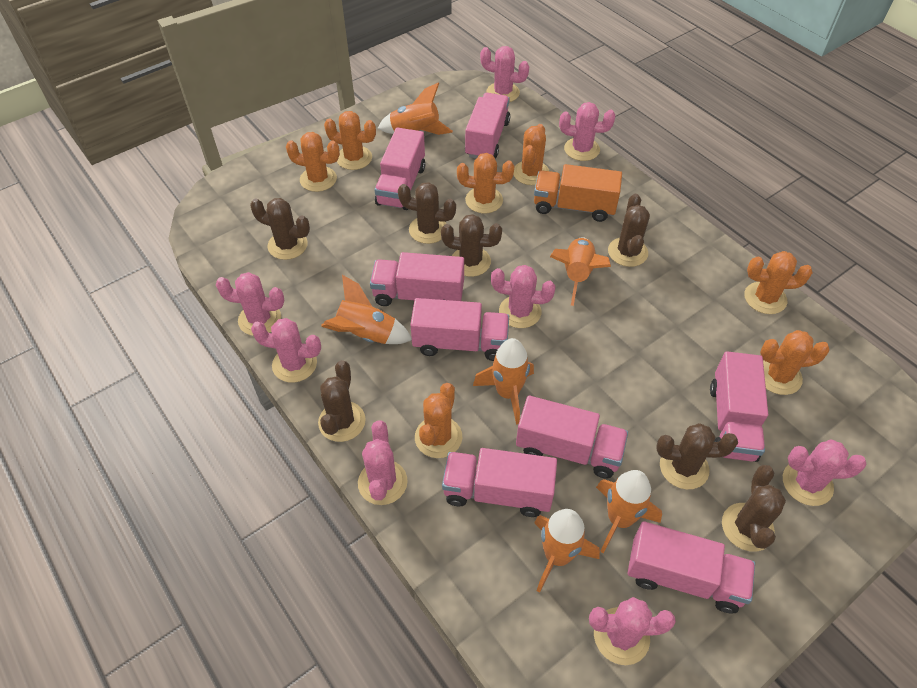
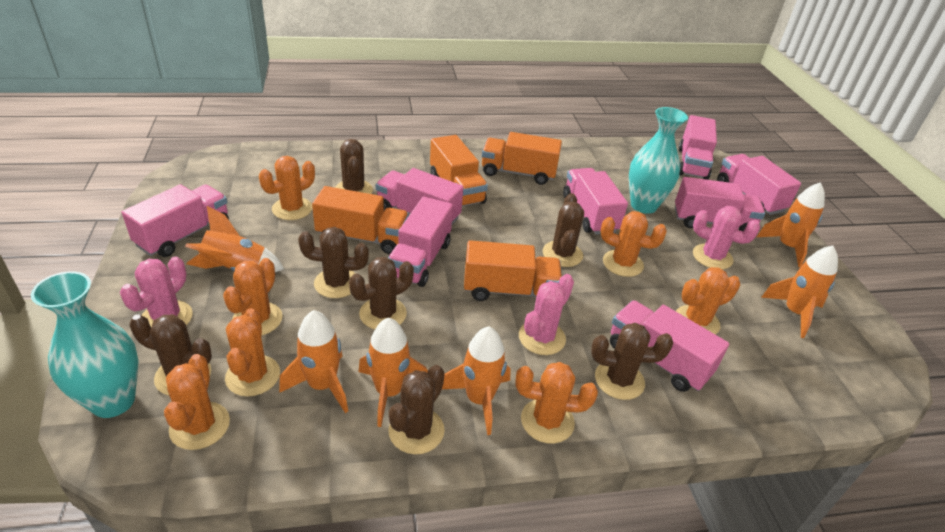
orange truck: 1 -> 4
pink cactus: 8 -> 3
turquoise vase: 0 -> 2

